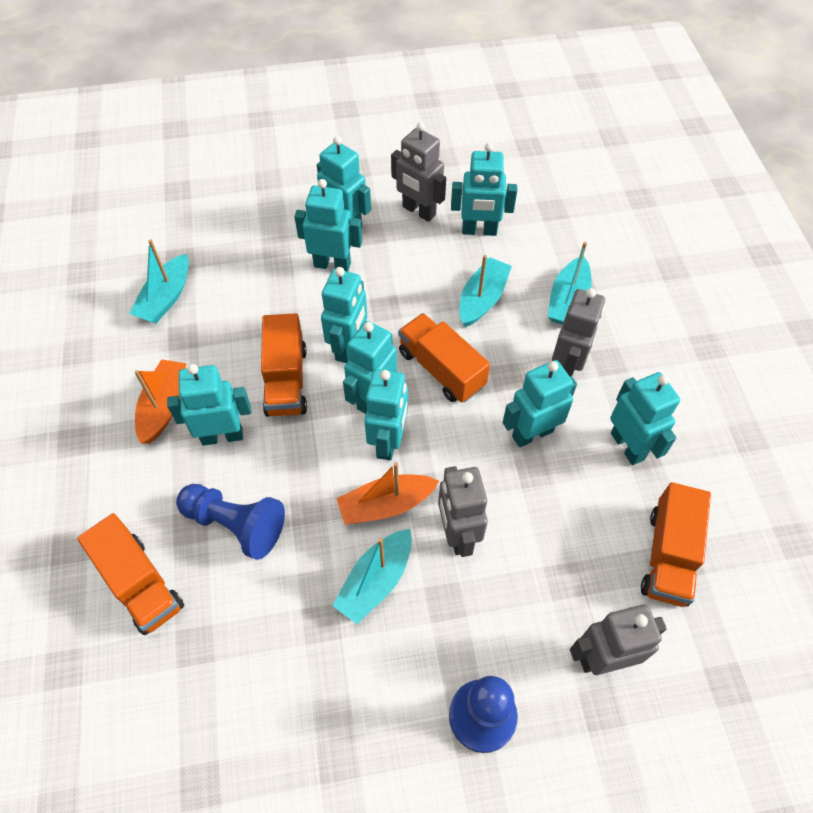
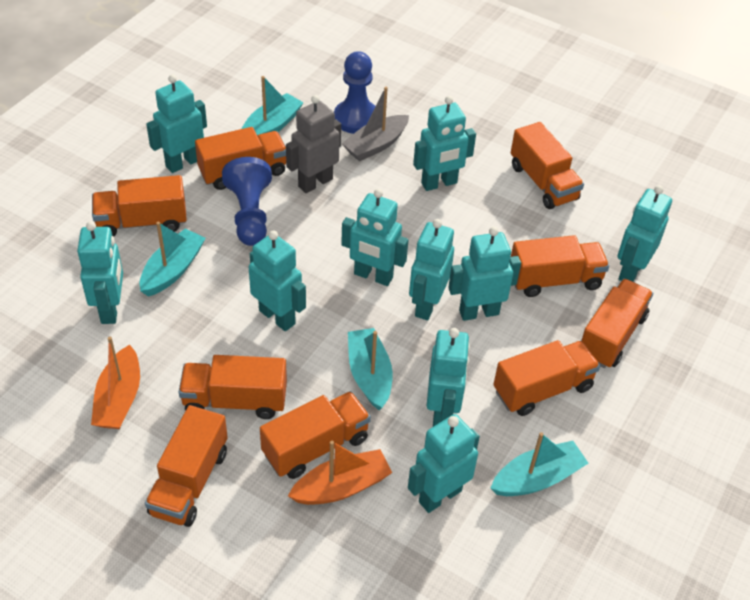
grey boat: 0 -> 1
grey robot: 4 -> 1
orange truck: 4 -> 9
turquoise robot: 9 -> 10

